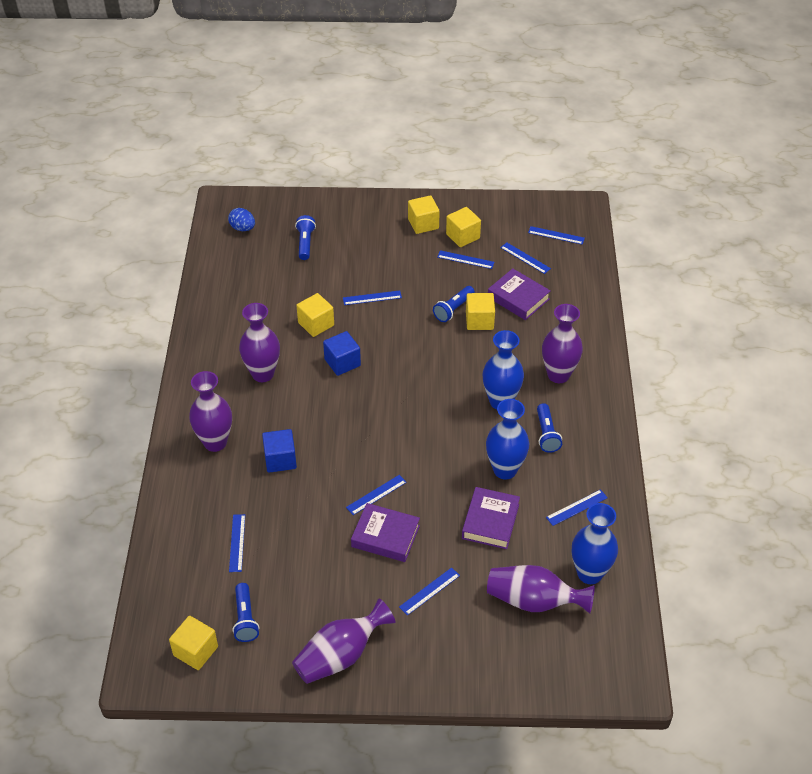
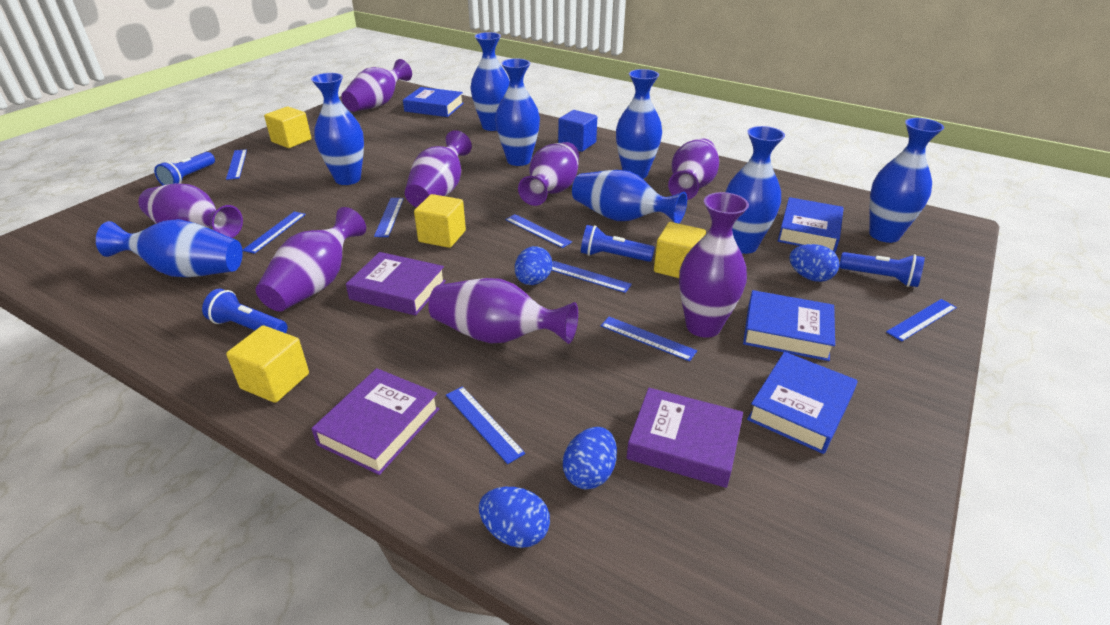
blue book: 0 -> 4
blue cube: 2 -> 1
blue egg: 1 -> 4
blue vase: 3 -> 8
purple vase: 5 -> 8
yellow cube: 5 -> 4

